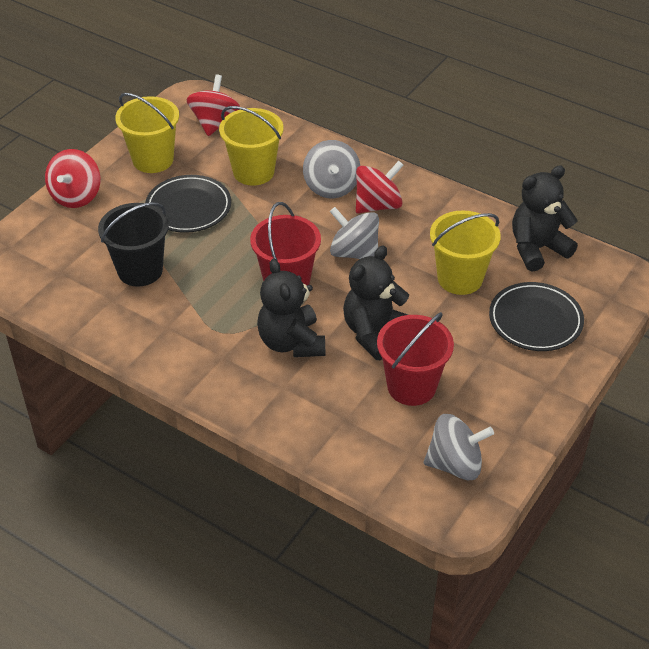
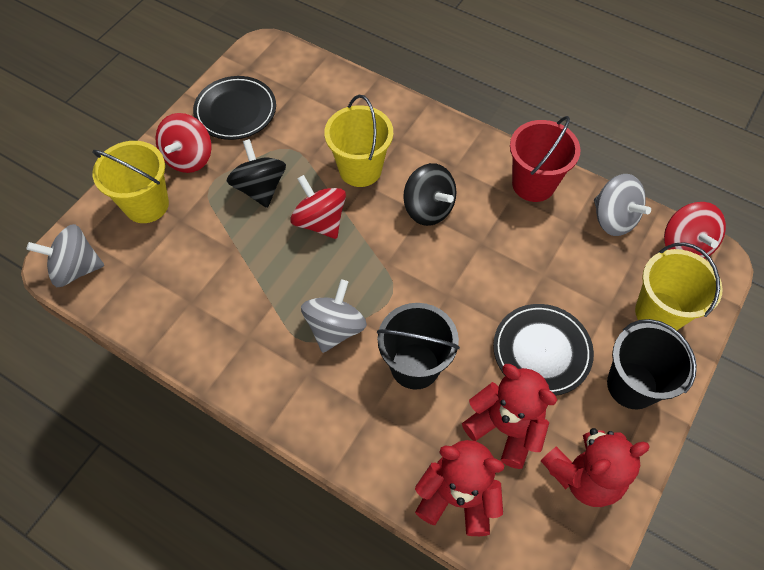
black bucket: 1 -> 2
black spinning top: 0 -> 2
black teddy bear: 3 -> 0
red bucket: 2 -> 1
red teddy bear: 0 -> 3

